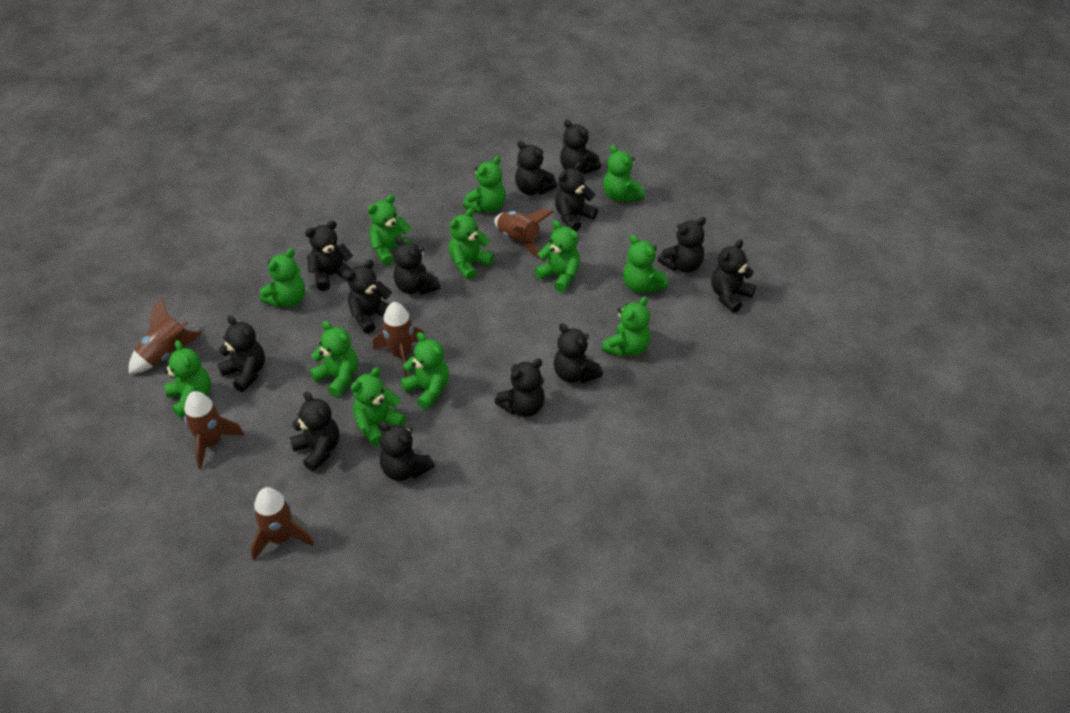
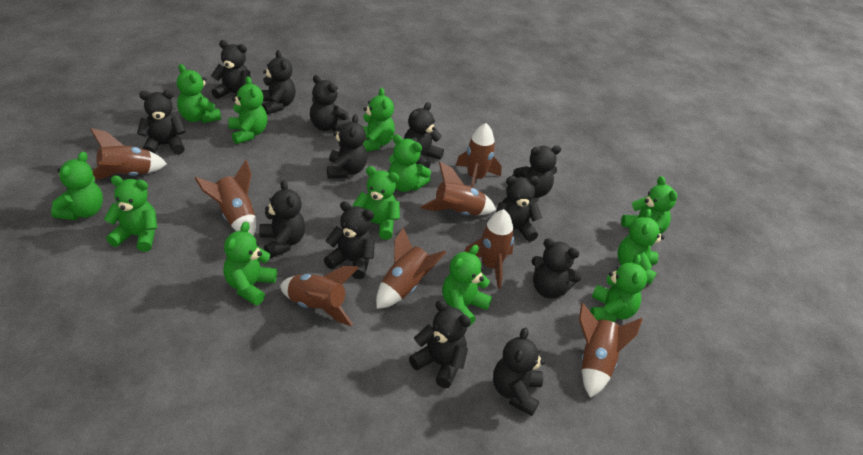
brown rocket: 5 -> 8

